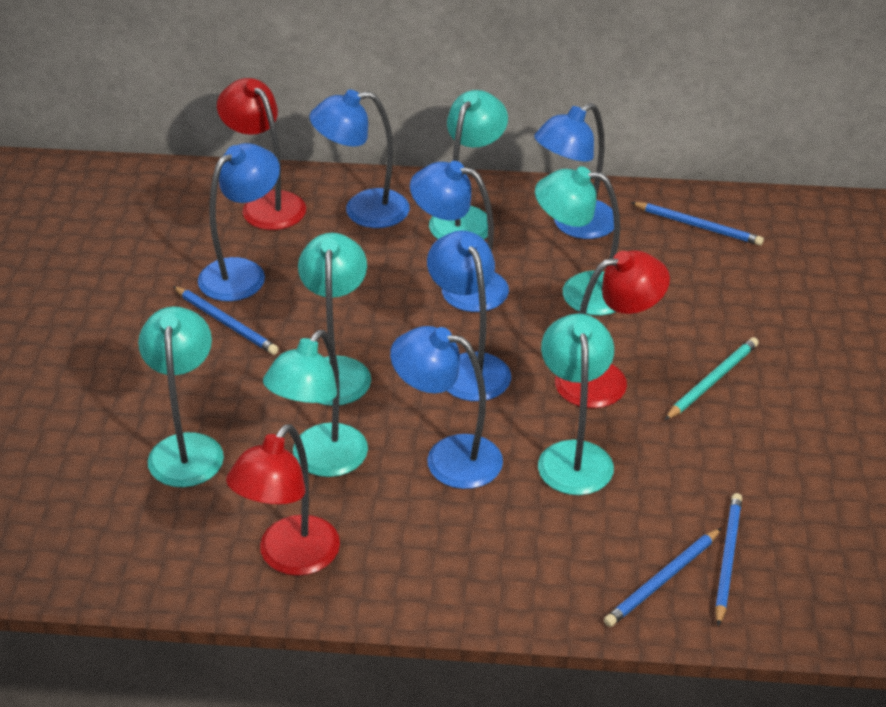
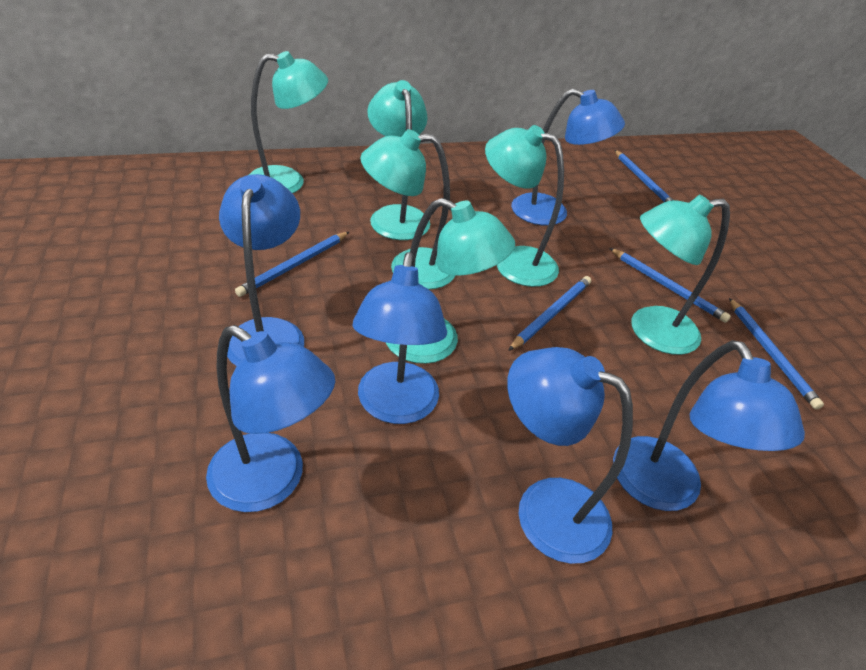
blue pencil: 4 -> 5
red lamp: 3 -> 0
turquoise pencil: 1 -> 0

